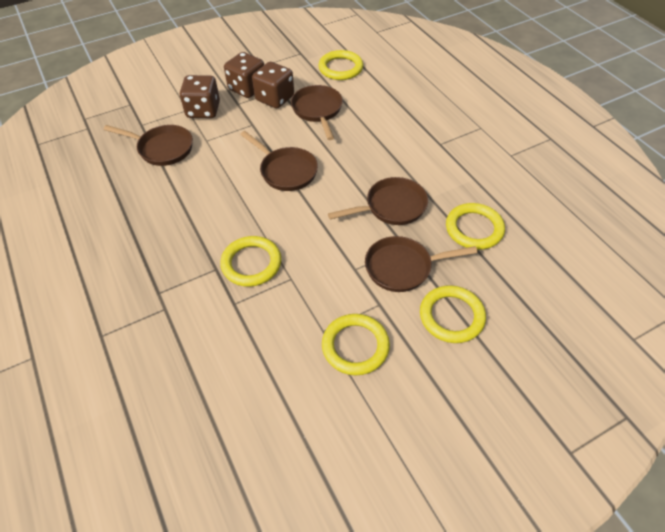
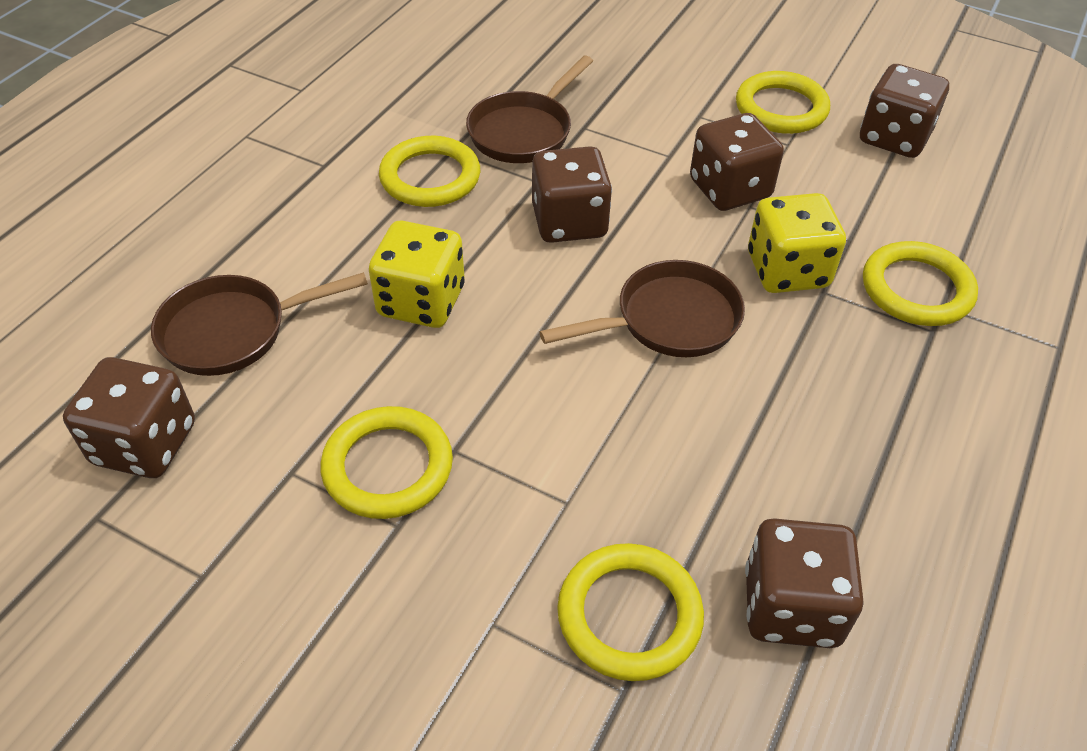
brown dice: 3 -> 5
brown pan: 5 -> 3
yellow dice: 0 -> 2

